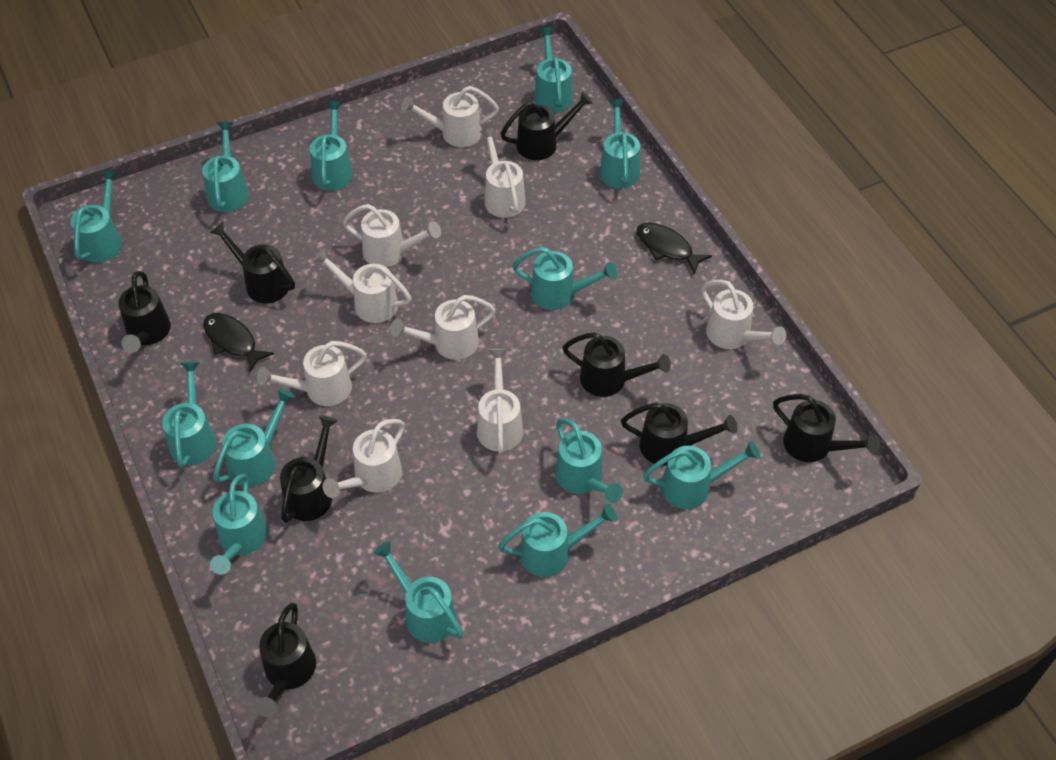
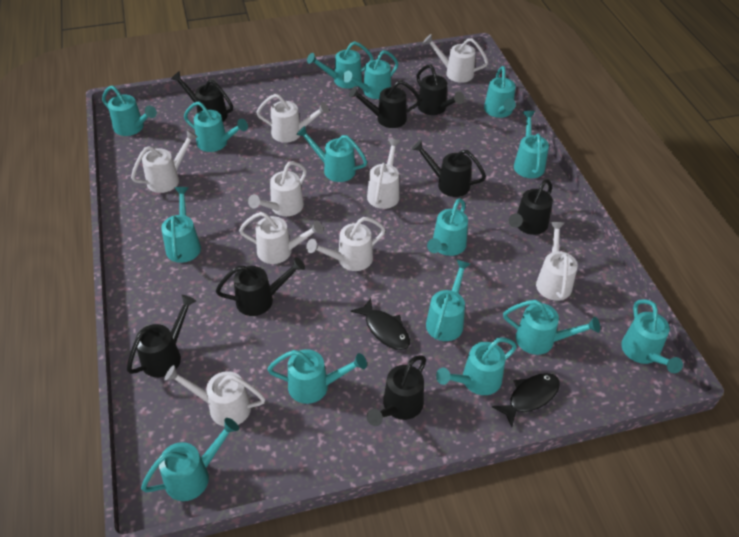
turquoise watering can: 13 -> 15

